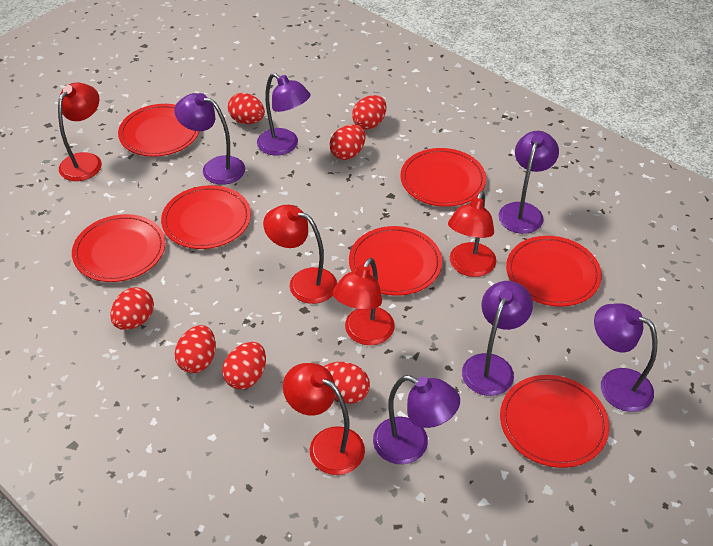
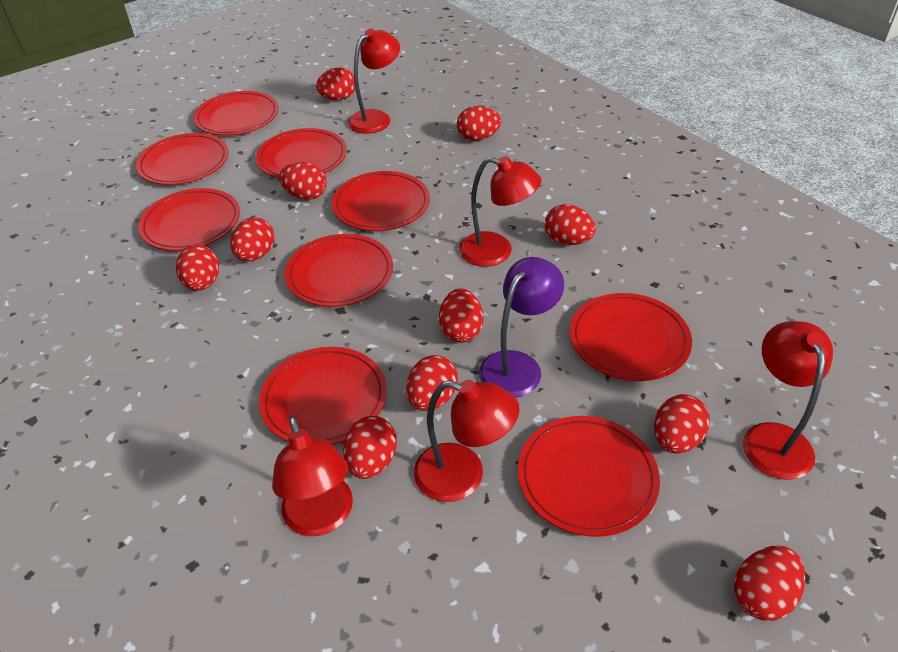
purple lamp: 6 -> 1
red egg: 7 -> 11
red plate: 7 -> 9

